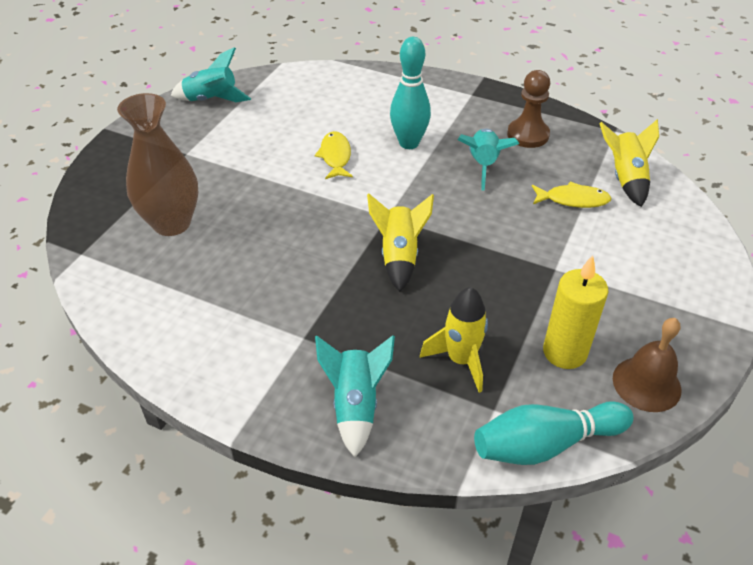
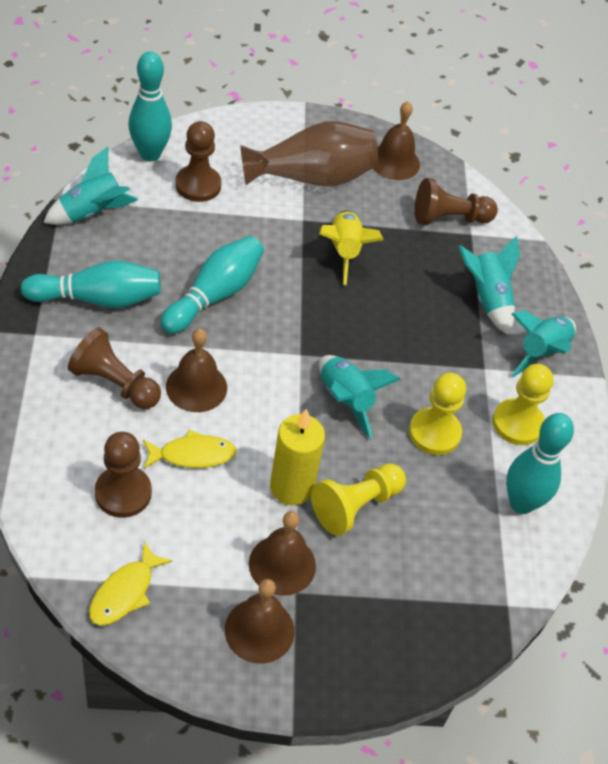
brown bell: 1 -> 4
brown pawn: 1 -> 4
turquoise bowling pin: 2 -> 4
turquoise rocket: 3 -> 4
yellow pawn: 0 -> 3
yellow rocket: 3 -> 1

